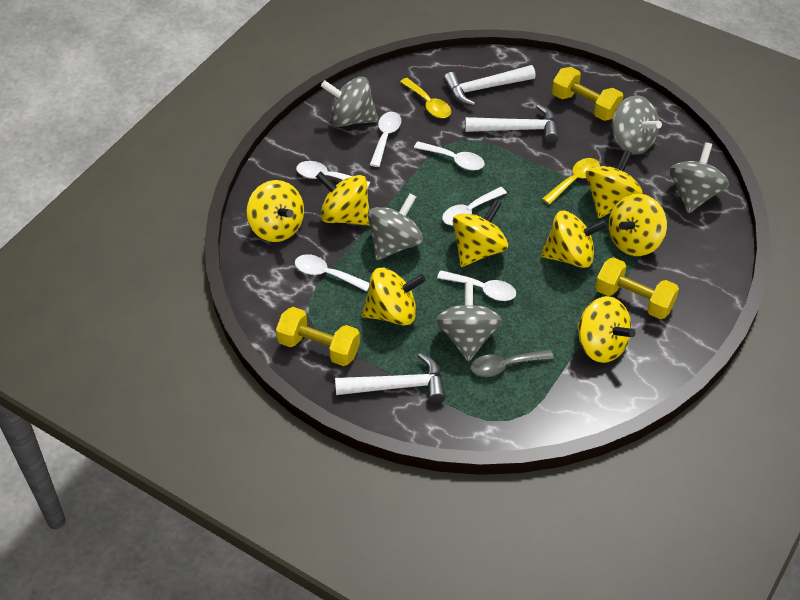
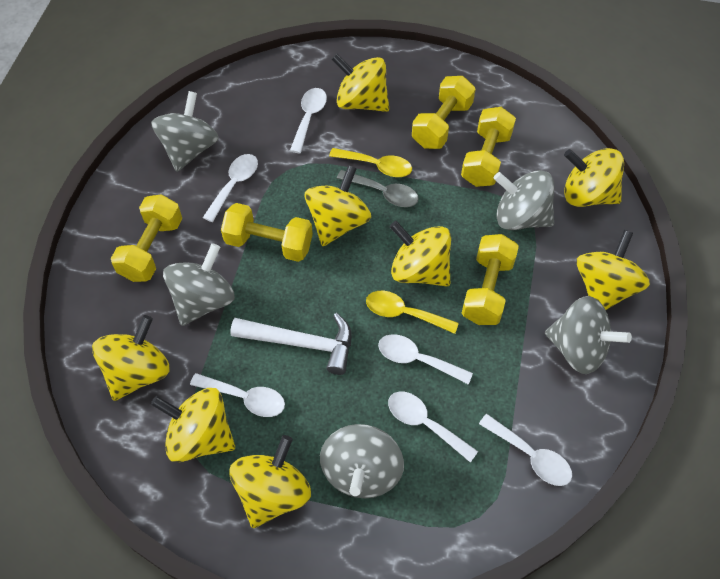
white hammer: 3 -> 1
yellow dumbbell: 3 -> 5

